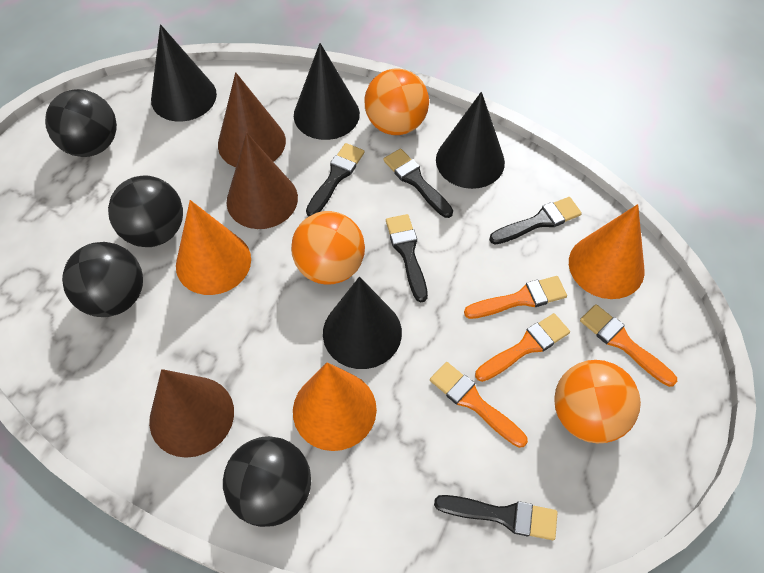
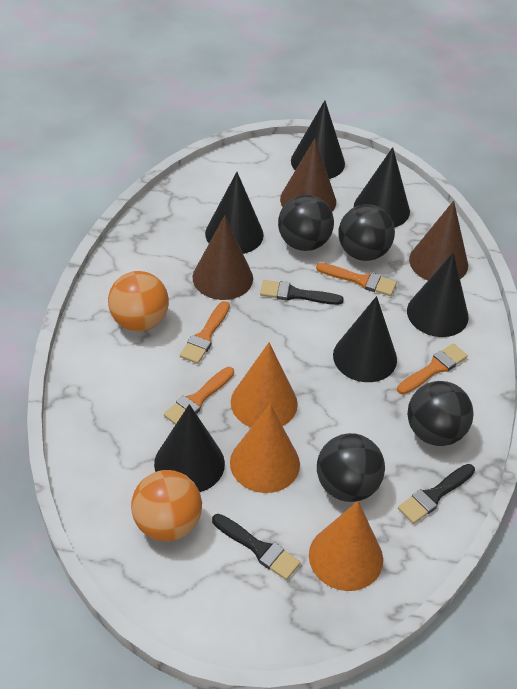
black brush: 5 -> 3
black cone: 4 -> 6
orange ball: 3 -> 2

